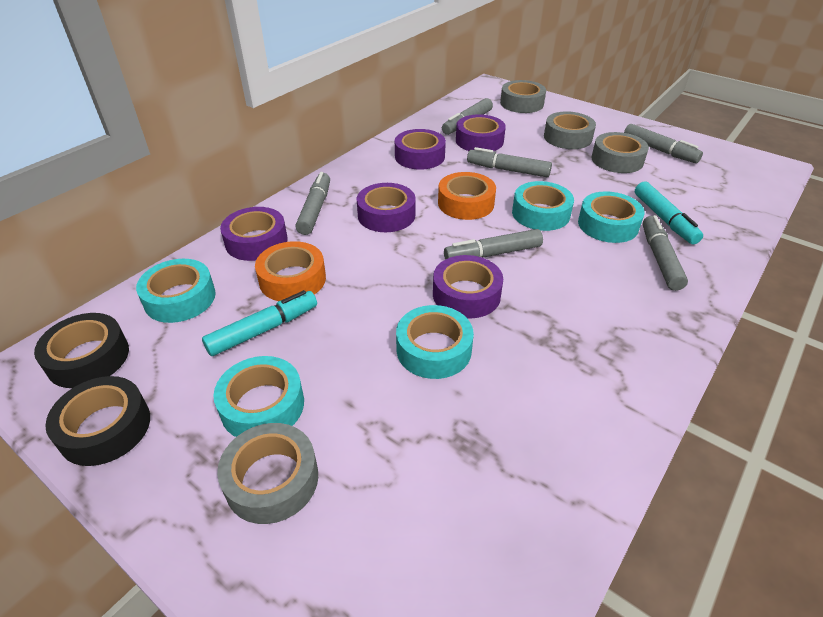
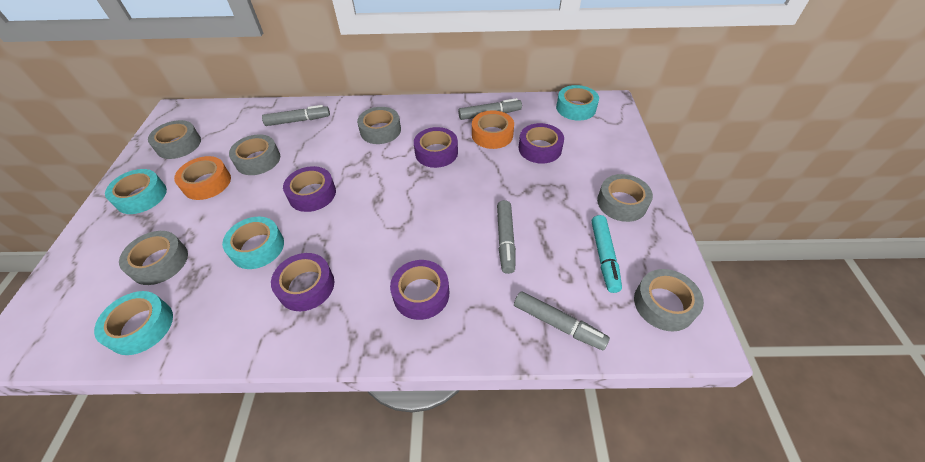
black tape: 2 -> 0
grey marker: 6 -> 4
grey tape: 4 -> 6
turquoise marker: 2 -> 1
turquoise tape: 5 -> 4

